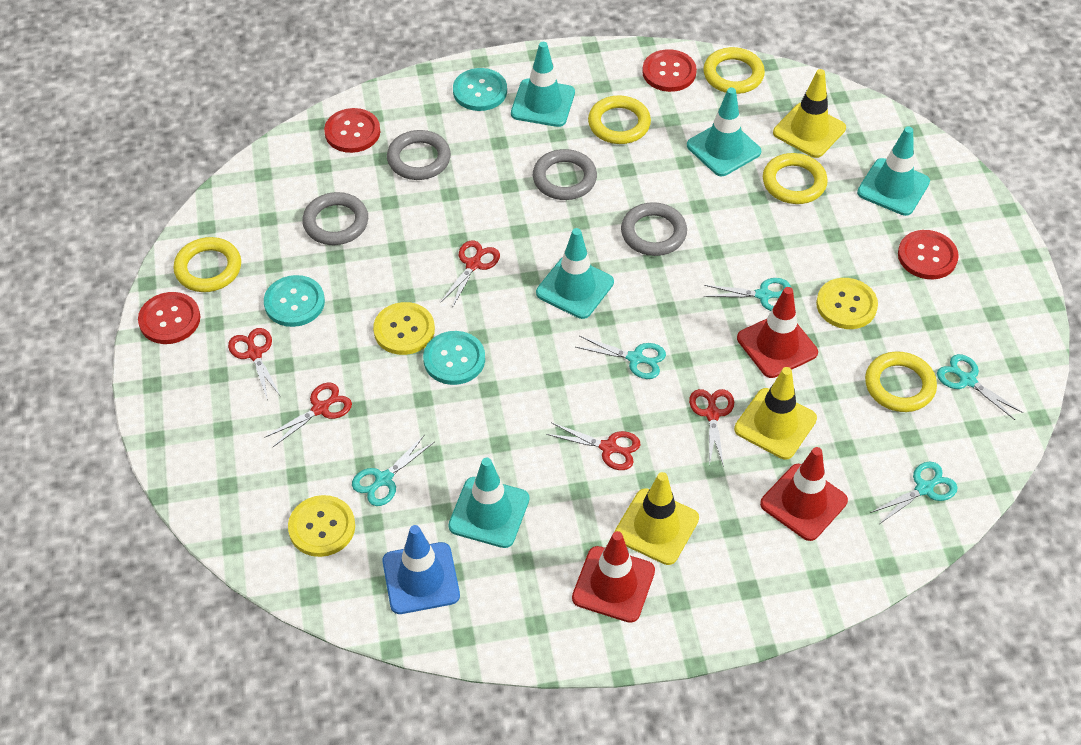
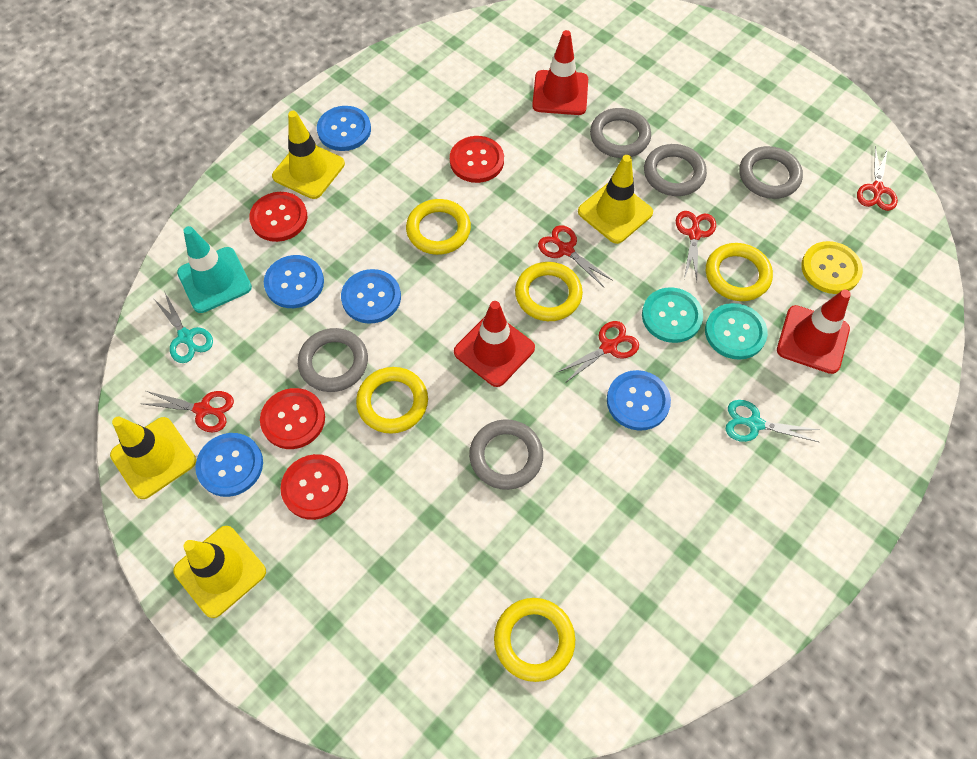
blue button: 0 -> 5
blue traffic cone: 1 -> 0
grey ring: 4 -> 5
turquoise button: 3 -> 2
turquoise scissors: 5 -> 2
turquoise traffic cone: 5 -> 1
yellow button: 3 -> 1
yellow traffic cone: 3 -> 4

